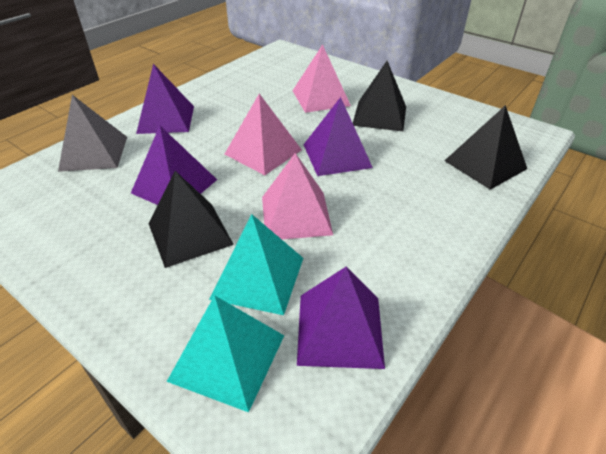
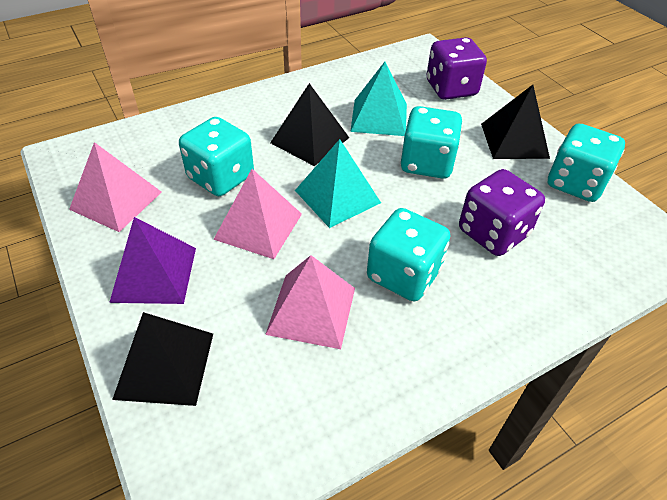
grey pyramid: 1 -> 0
purple dice: 0 -> 2
purple pyramid: 4 -> 1
turquoise dice: 0 -> 4

